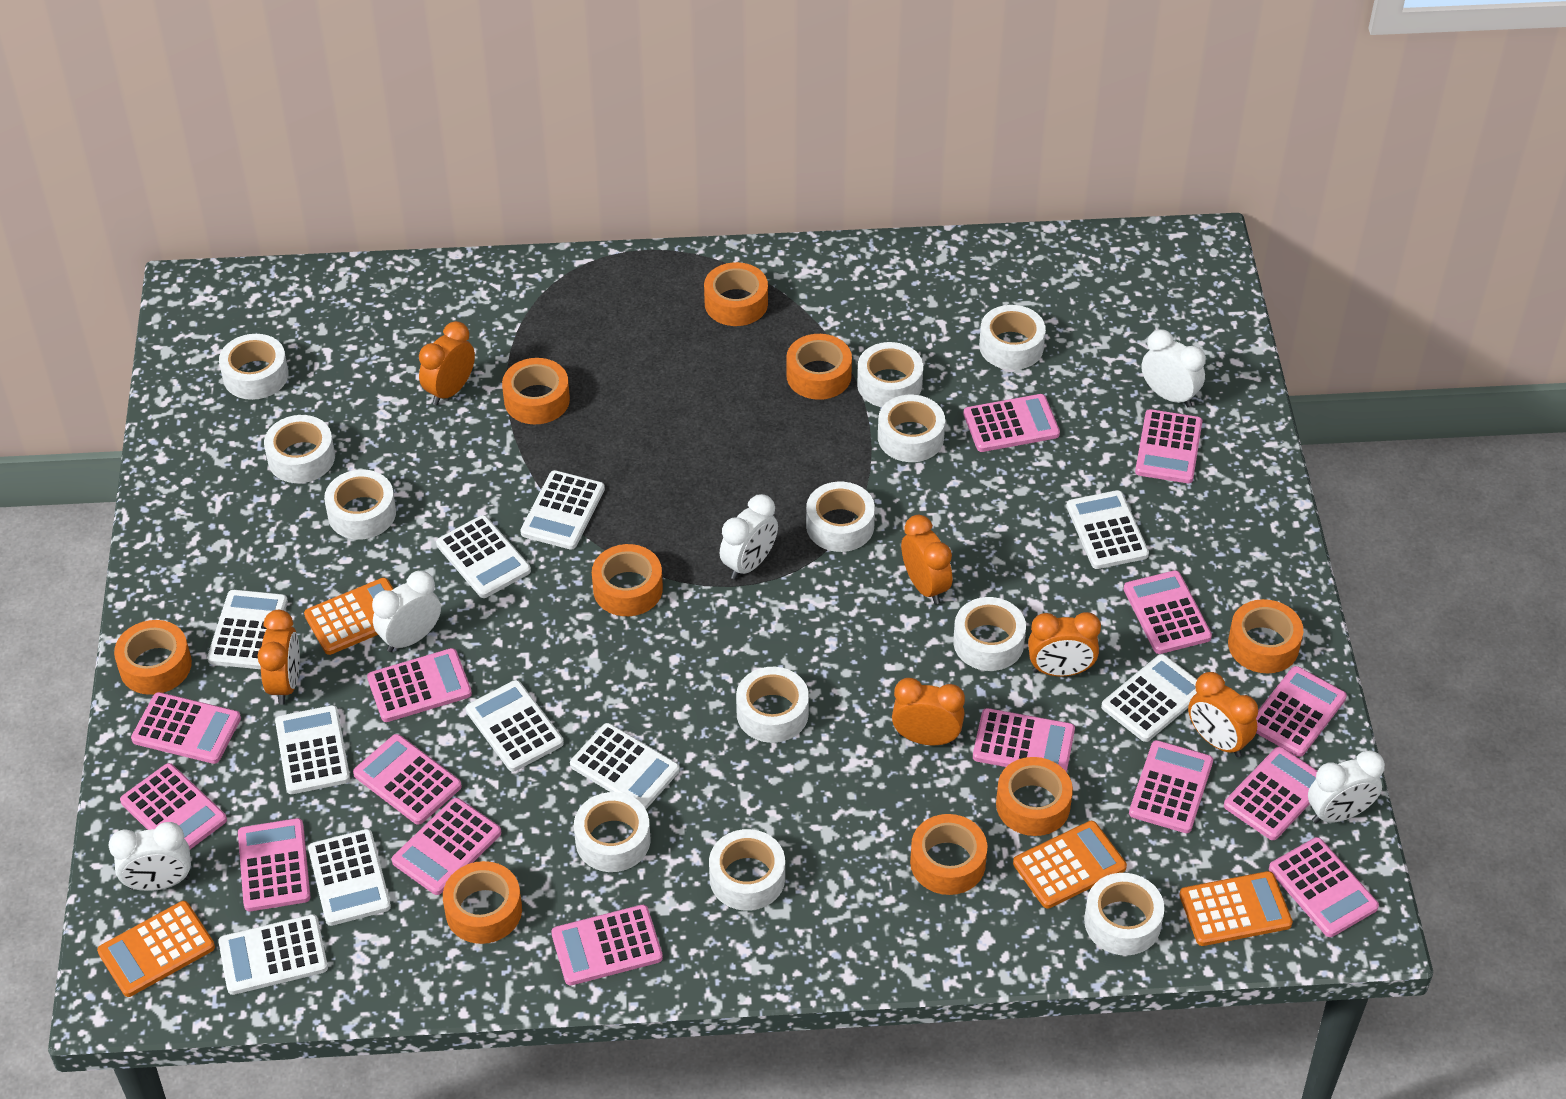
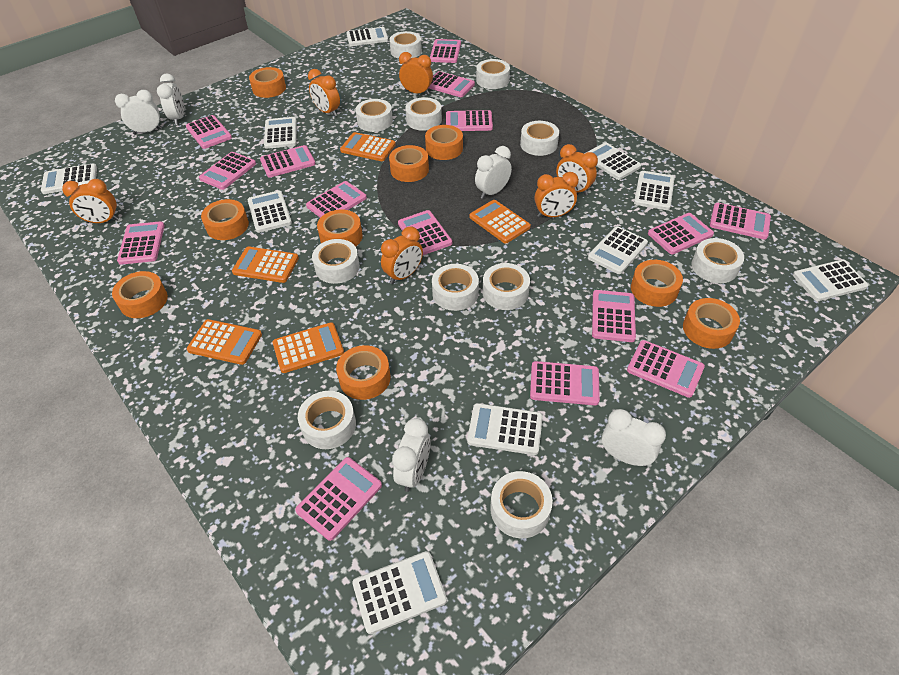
orange calculator: 4 -> 5
white tape: 12 -> 11

